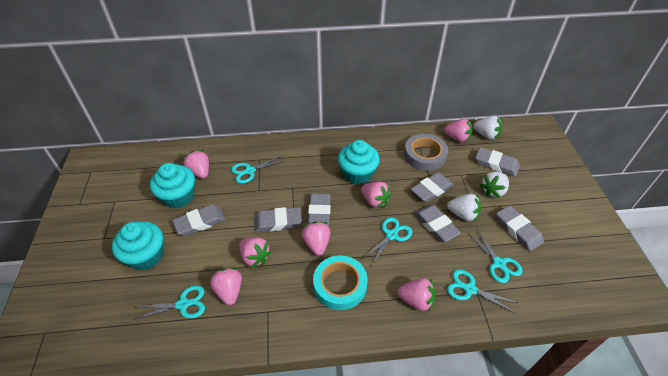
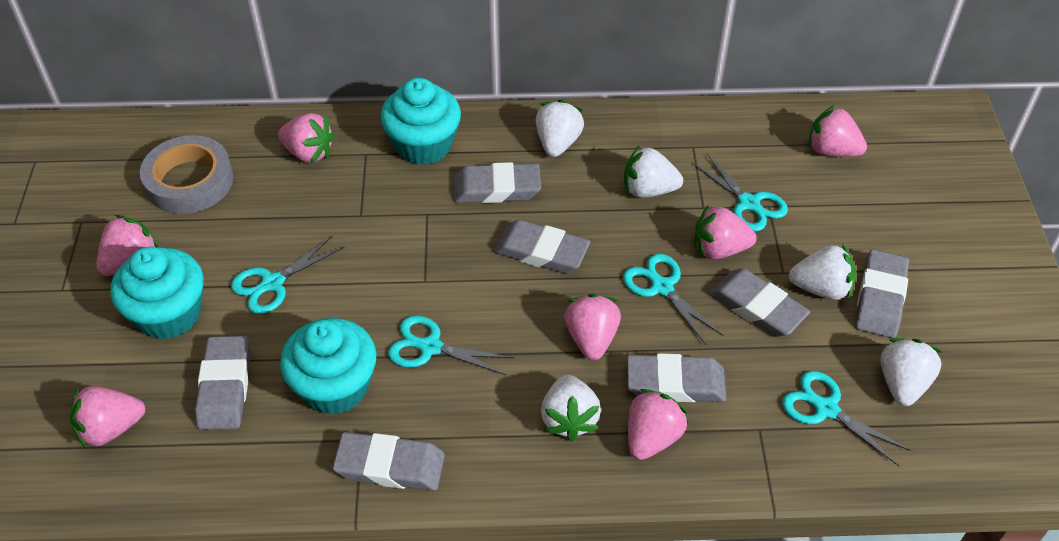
turquoise tape: 1 -> 0
white strawberry: 3 -> 5

